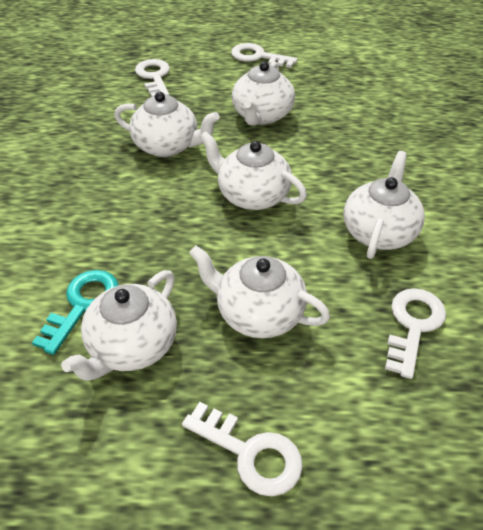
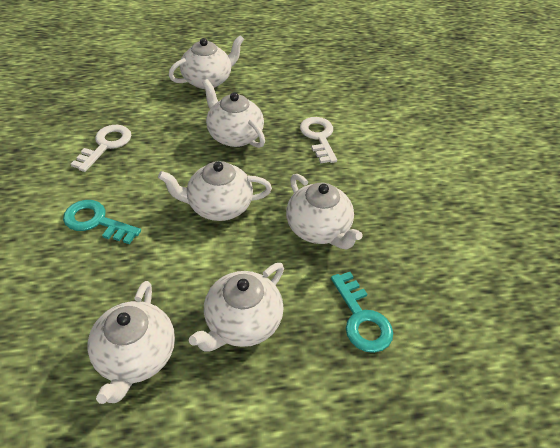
turquoise key: 1 -> 2
white key: 4 -> 2

